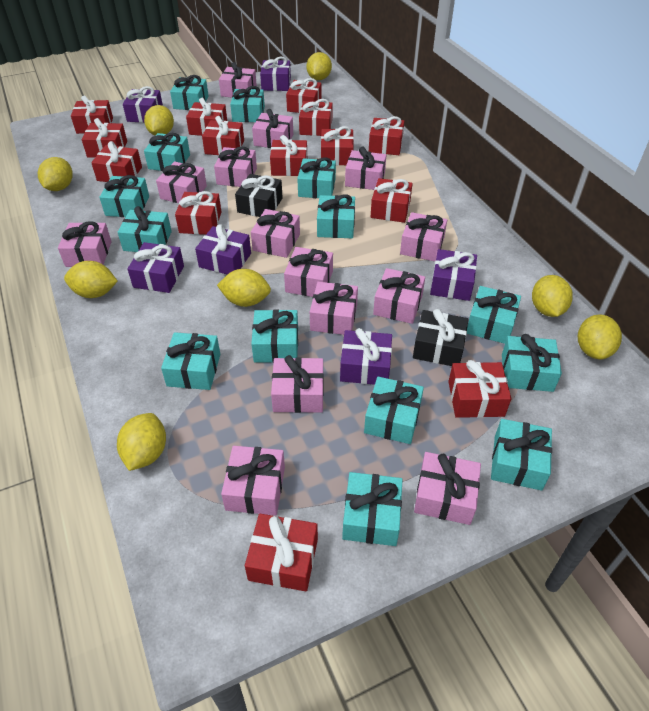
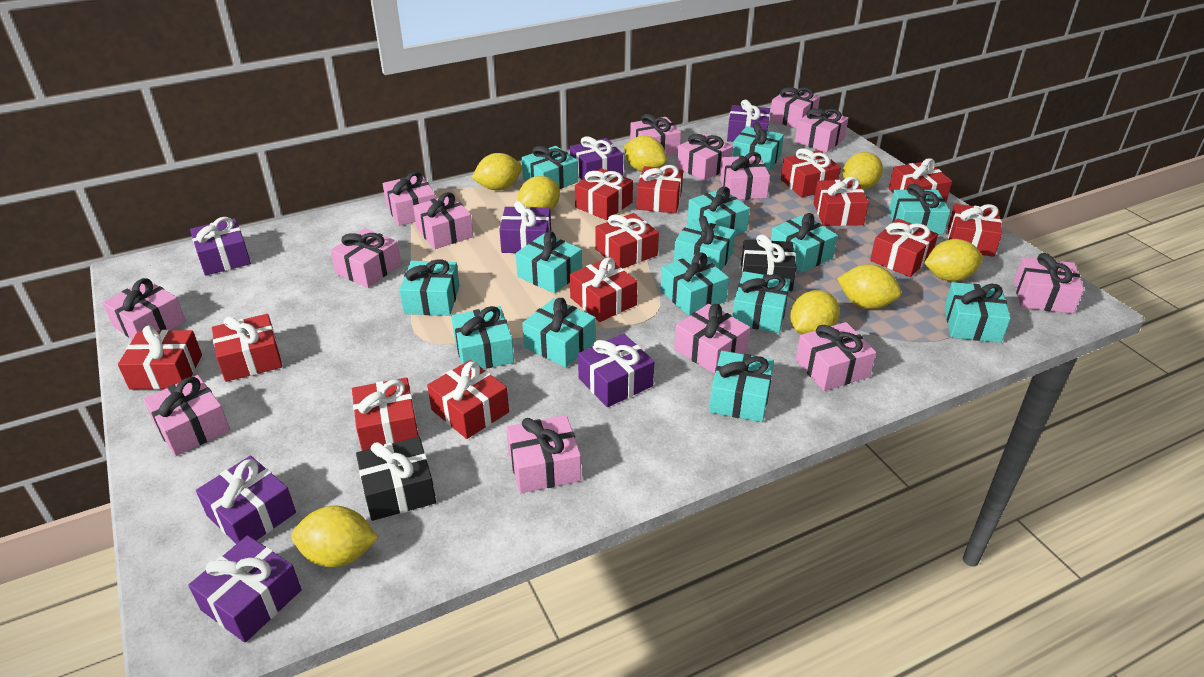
purple gift: 6 -> 7
red gift: 14 -> 13

